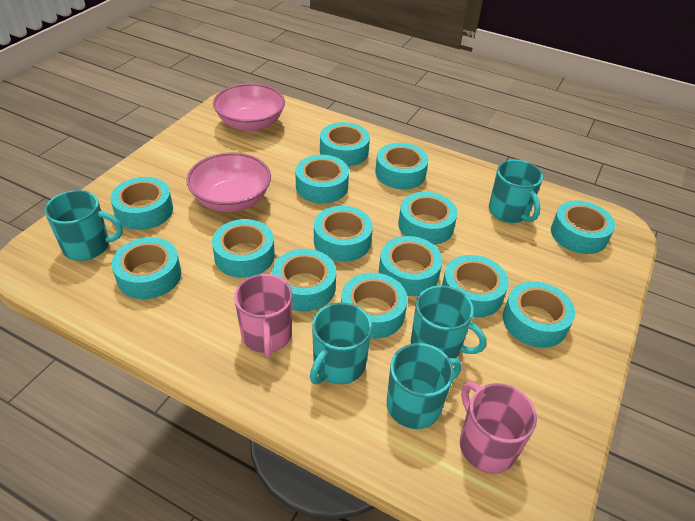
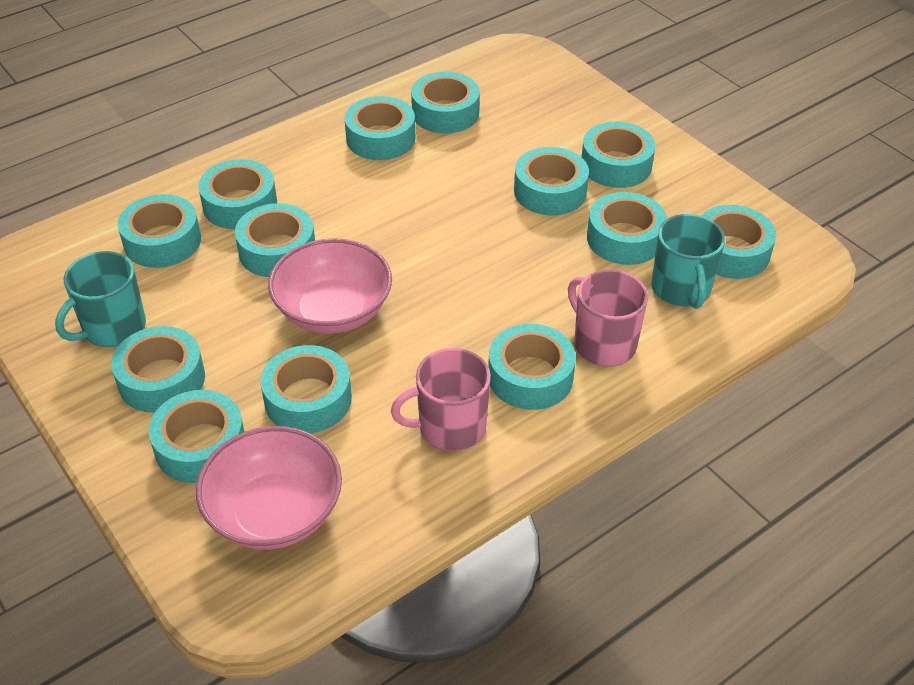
turquoise mug: 5 -> 2
turquoise tape: 14 -> 13

